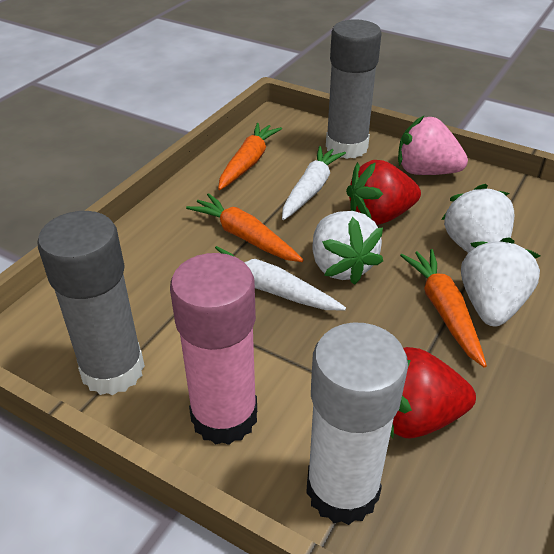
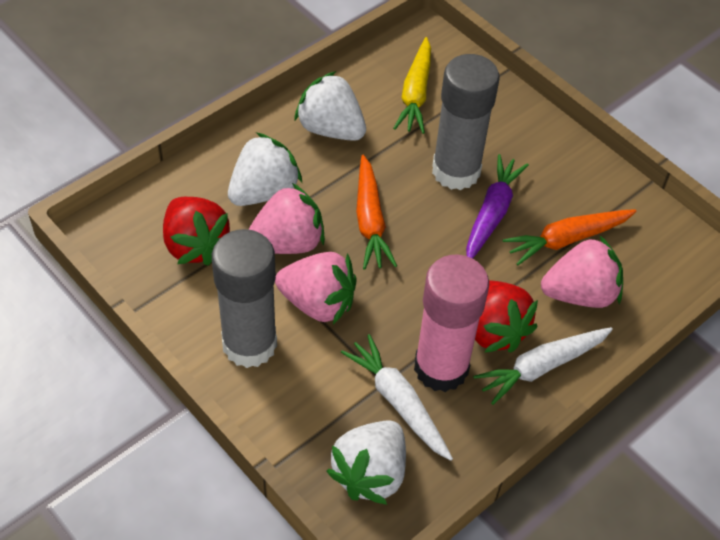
orange carrot: 3 -> 2
pink strawberry: 1 -> 3
purple carrot: 0 -> 1
white glue stick: 1 -> 0
yellow carrot: 0 -> 1

